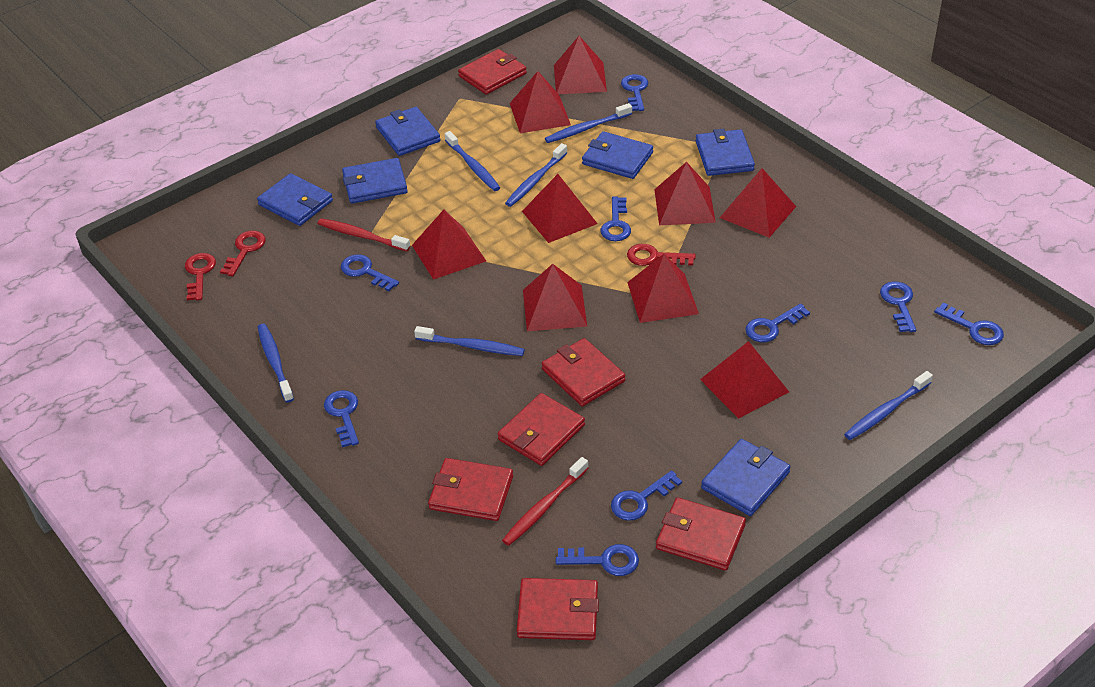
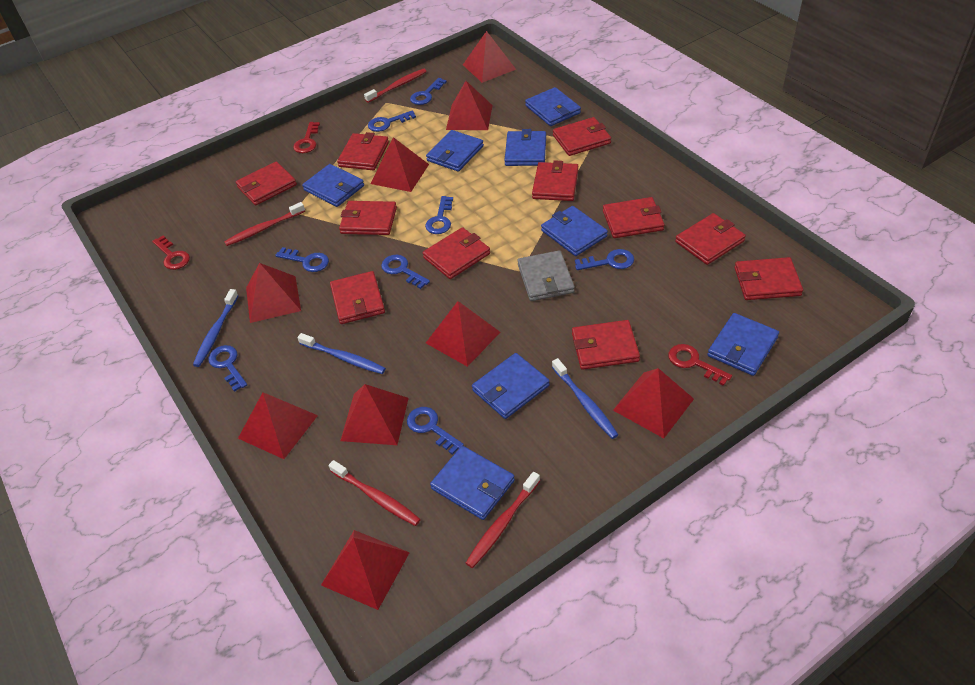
blue key: 9 -> 8
blue toothbrush: 6 -> 3
blue wallet: 6 -> 8
grey wallet: 0 -> 1
red toothbrush: 2 -> 4
red wallet: 6 -> 11

